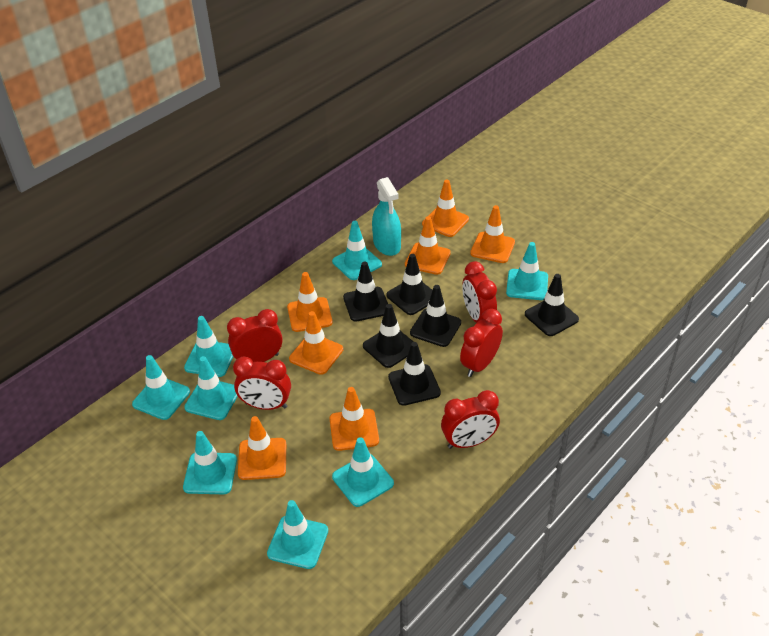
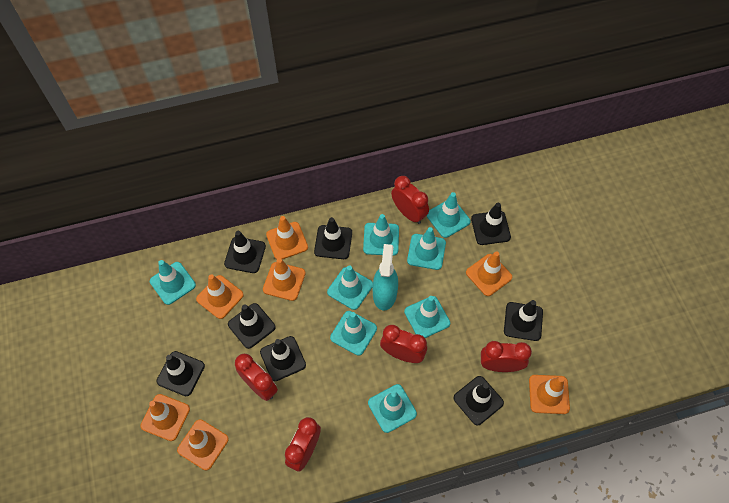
black traffic cone: 6 -> 8

